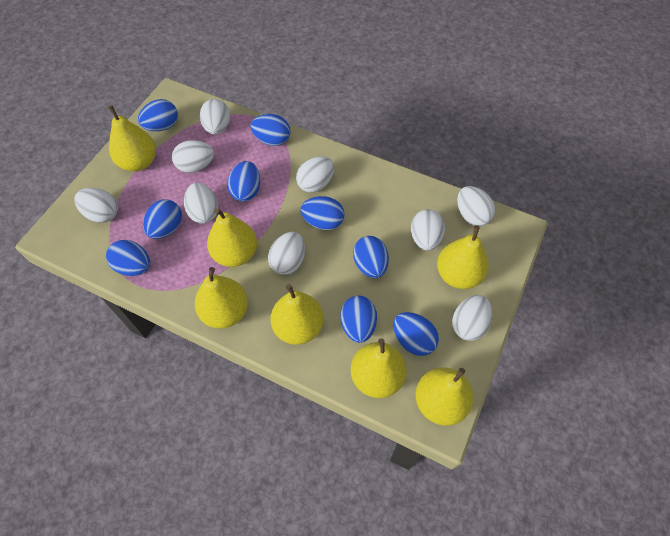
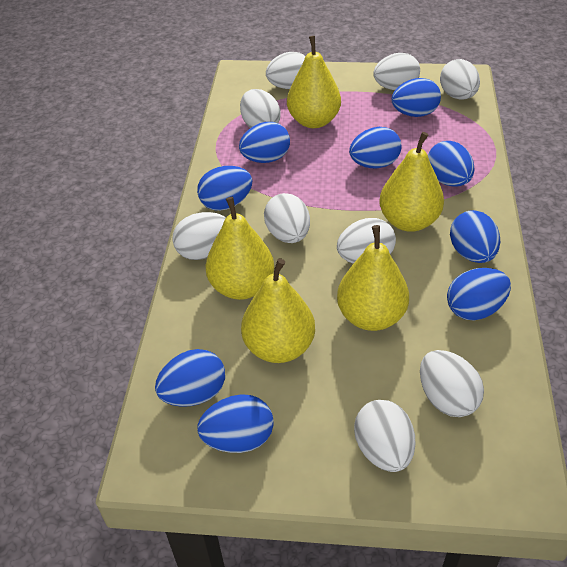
yellow pear: 7 -> 5

